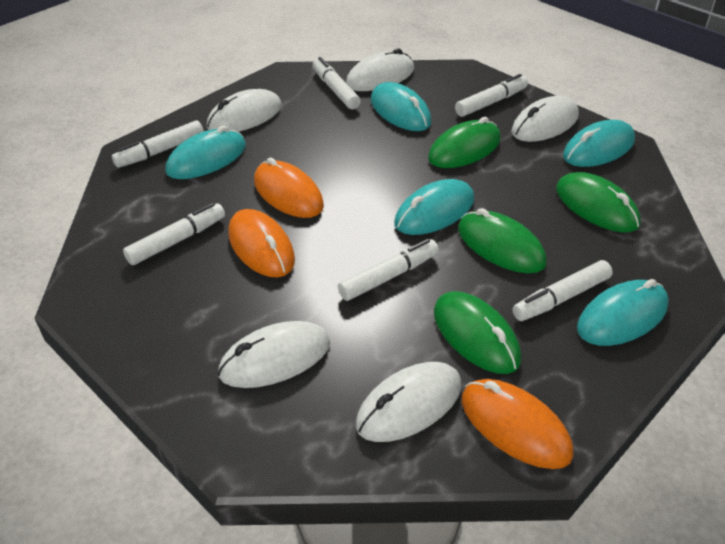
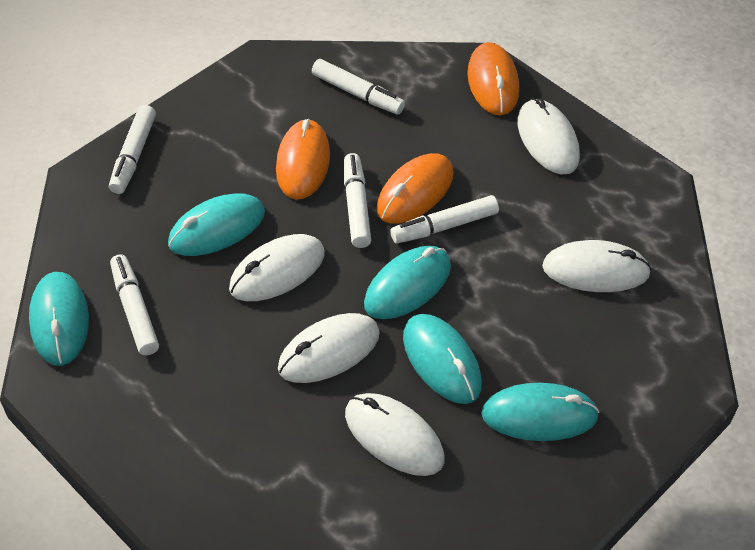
green mouse: 4 -> 0
white marker: 6 -> 5

